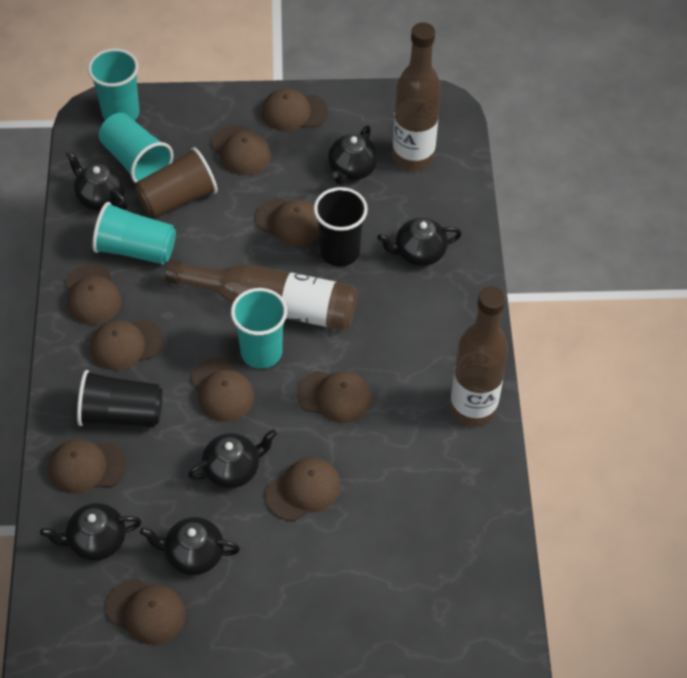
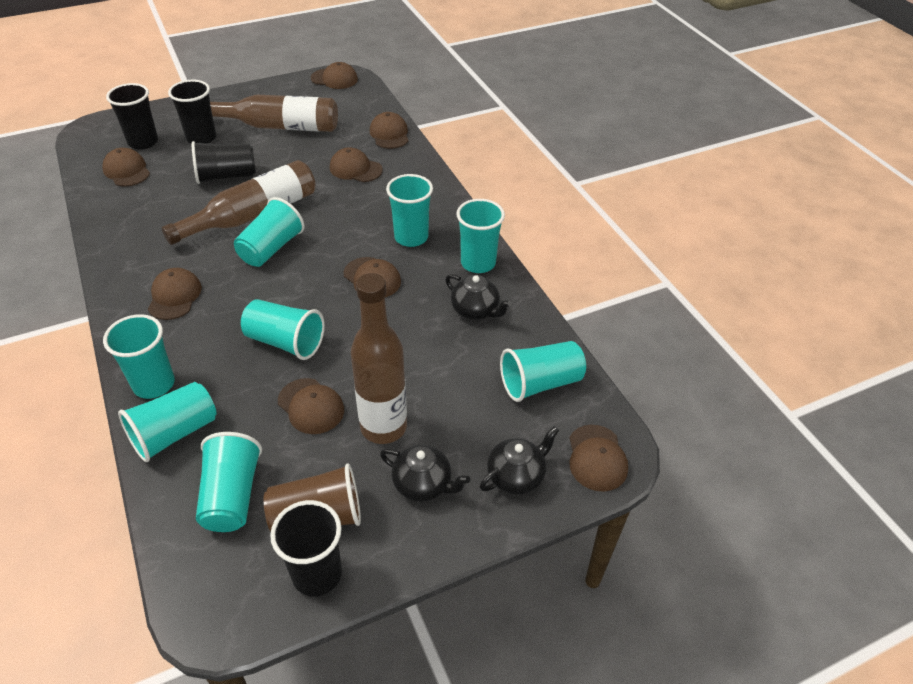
black cup: 2 -> 4
black teapot: 6 -> 3
brown cap: 10 -> 8
turquoise cup: 4 -> 8

